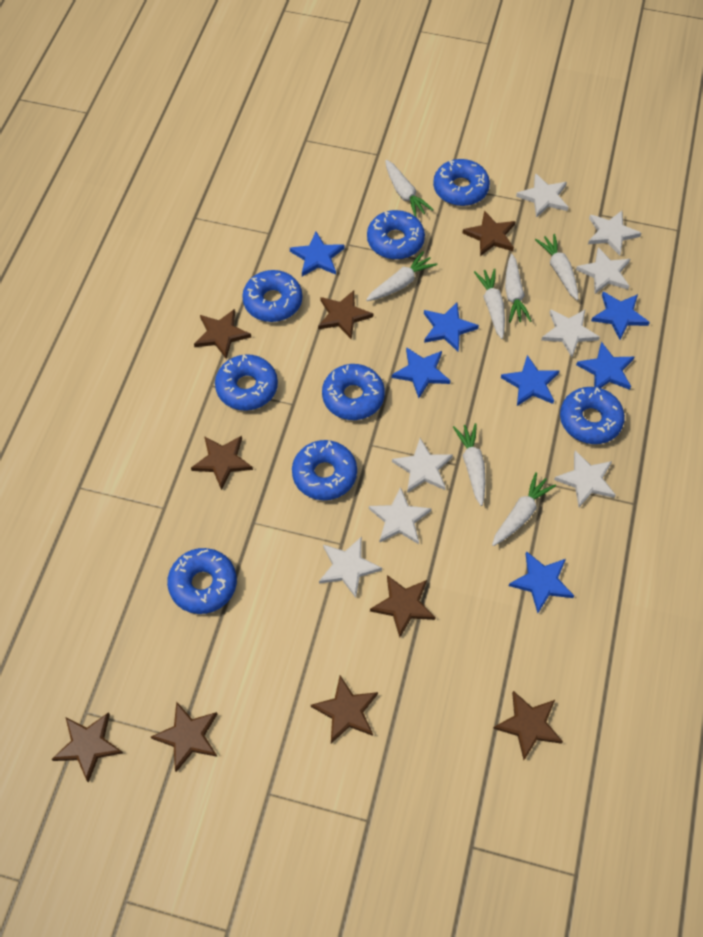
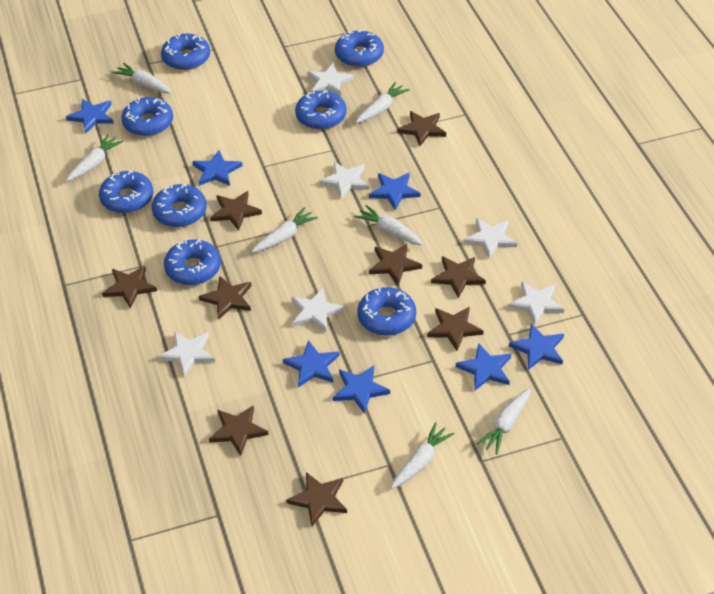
white star: 8 -> 6

